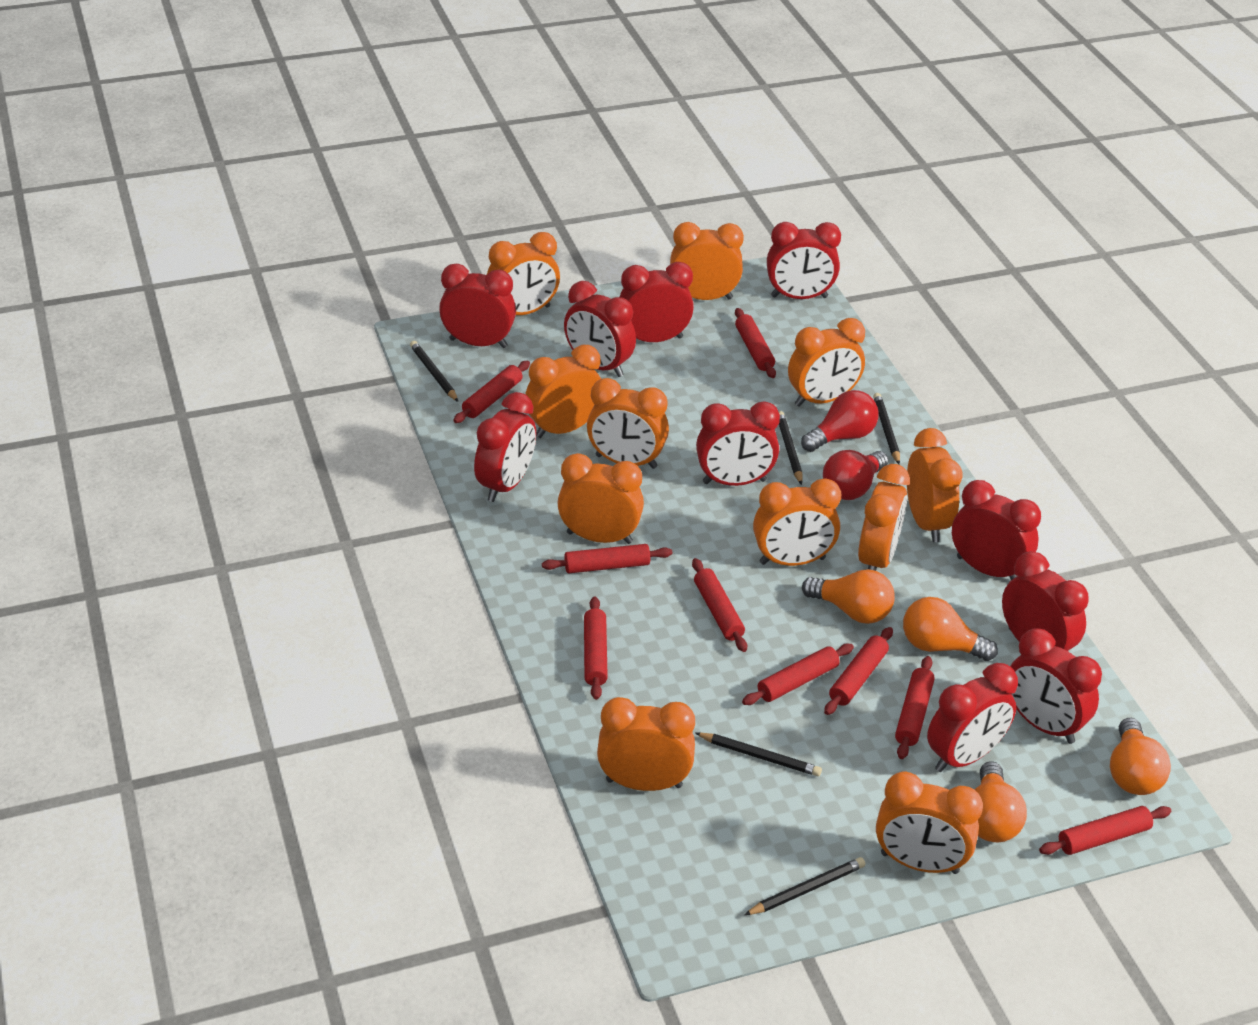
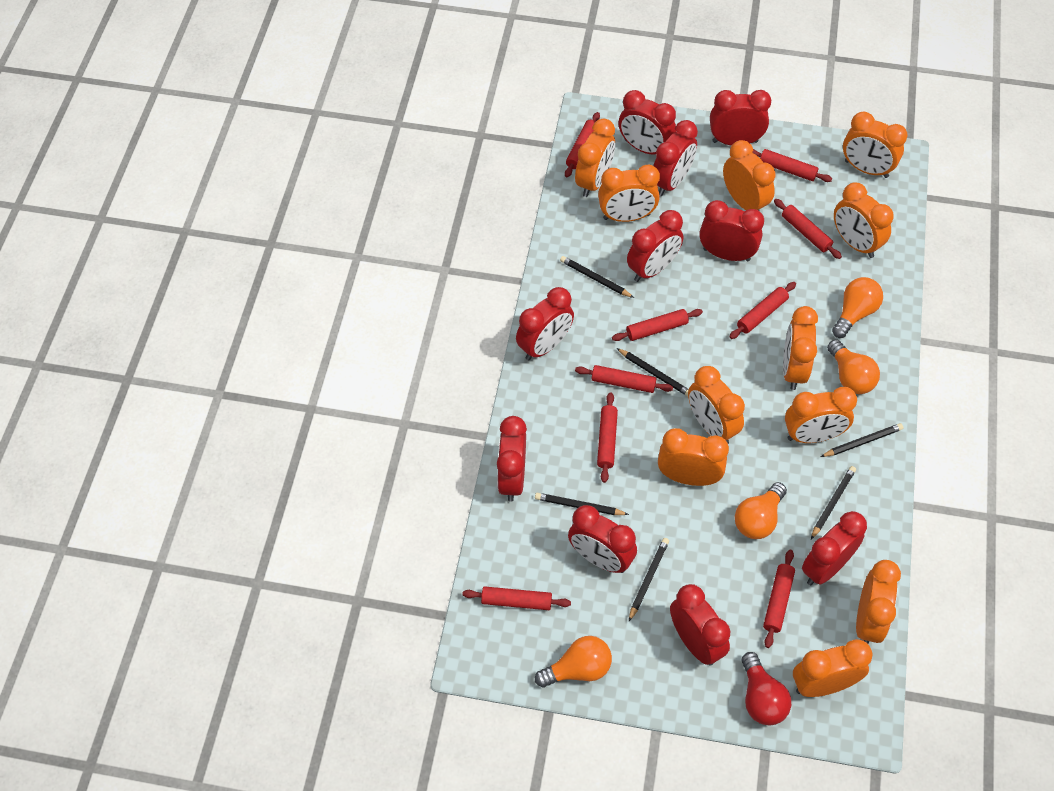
black pencil: 5 -> 6
red light bulb: 2 -> 1

